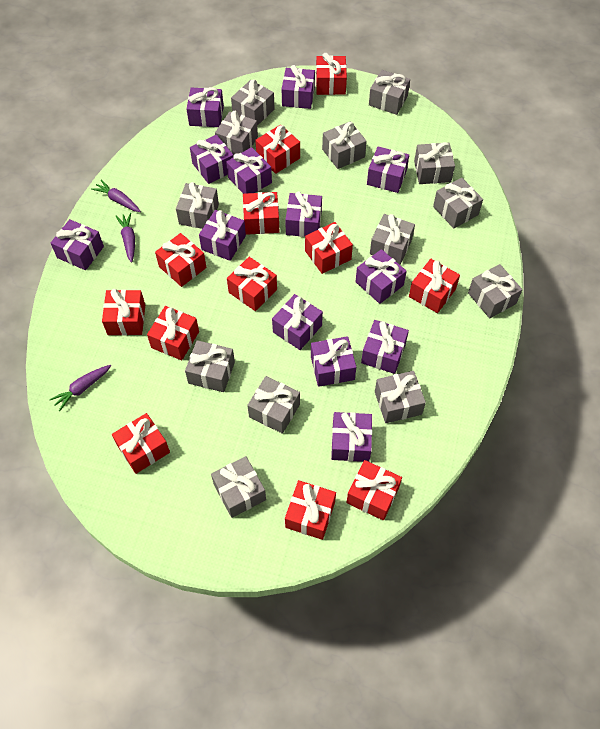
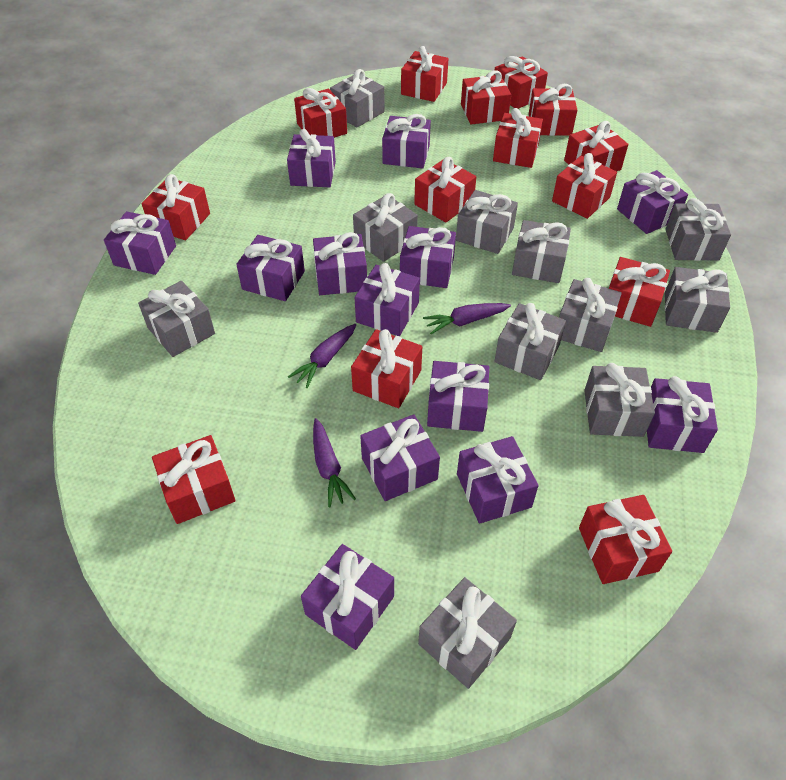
grey gift: 13 -> 11
red gift: 12 -> 14

